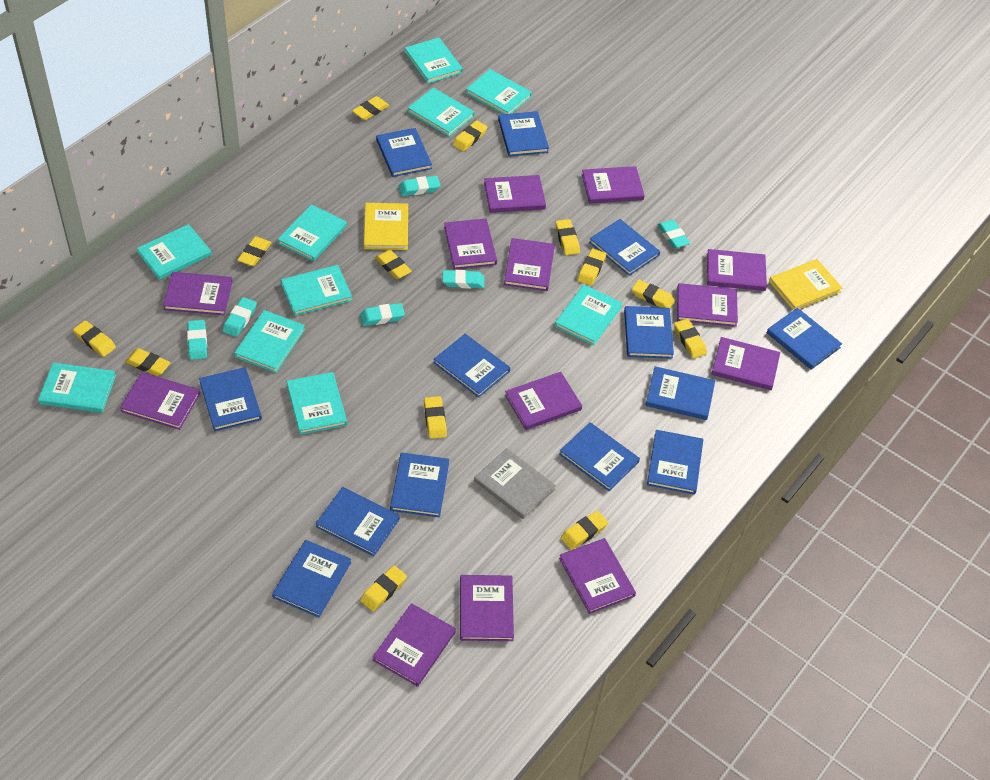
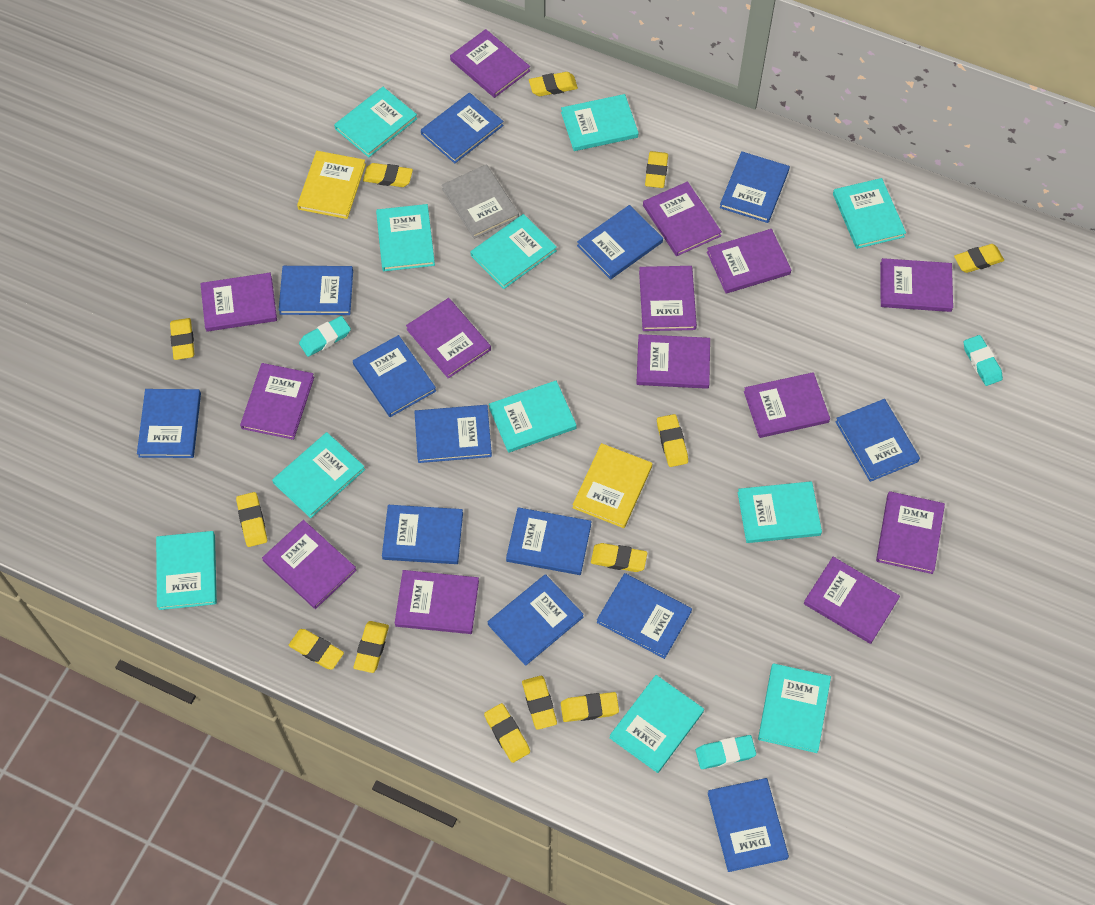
purple book: 13 -> 14
turquoise book: 10 -> 11
turquoise eraser: 6 -> 3

